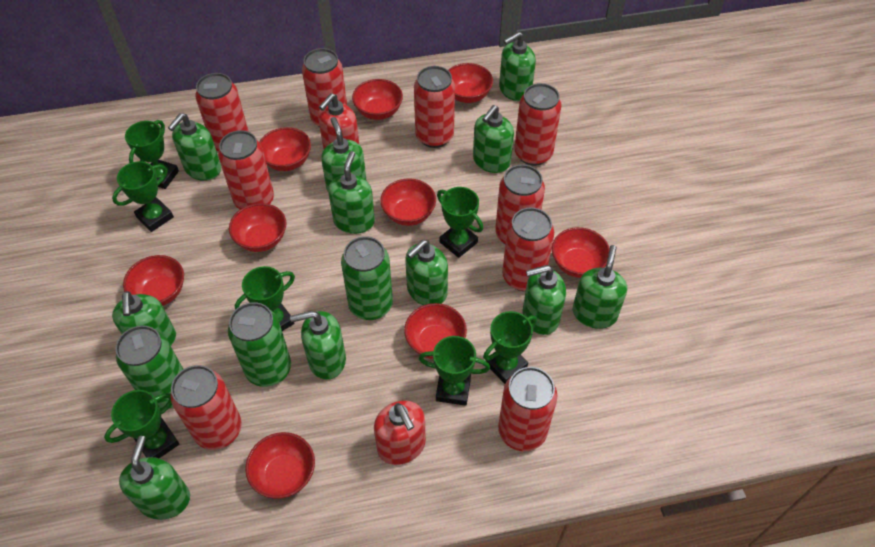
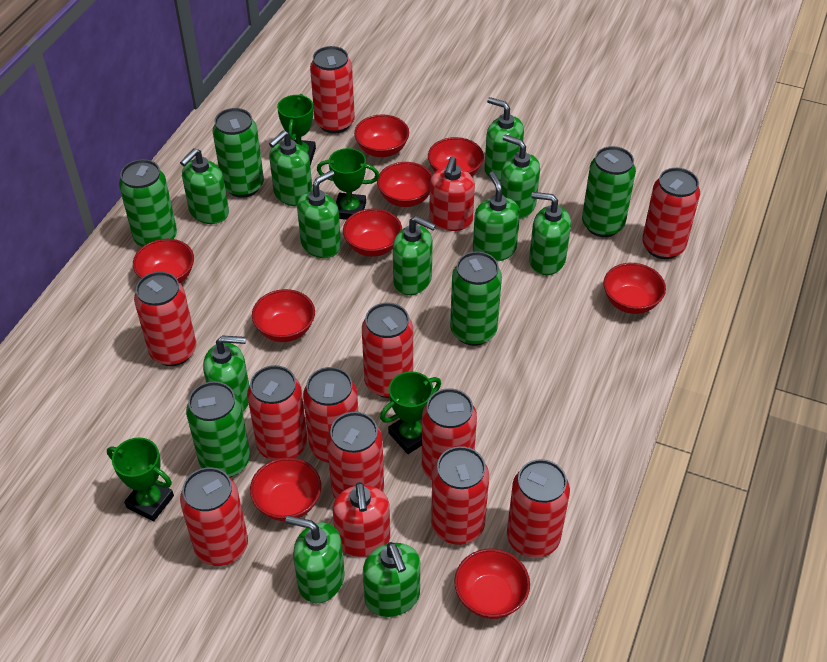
green can: 3 -> 5
green trophy: 7 -> 4
red can: 9 -> 11

